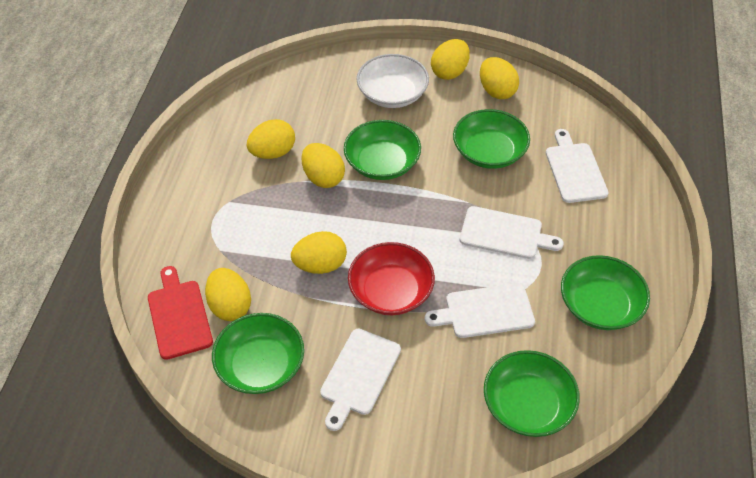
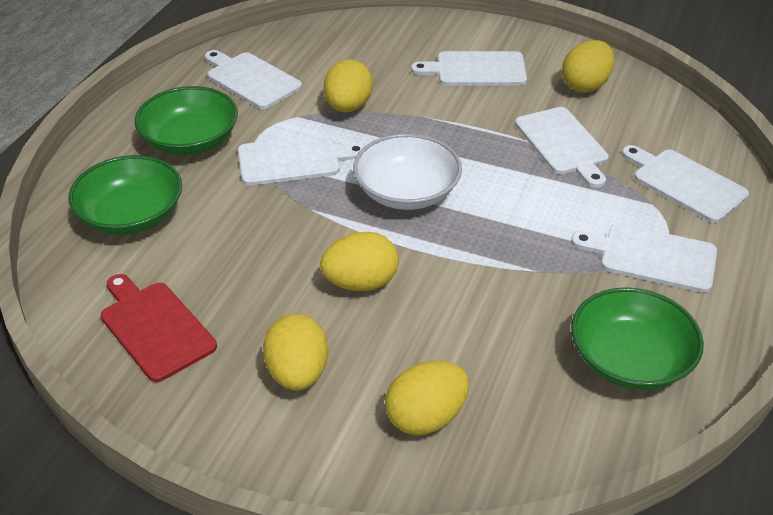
green bowl: 5 -> 3
red bowl: 1 -> 0
white cutting board: 4 -> 6
yellow egg: 6 -> 5

